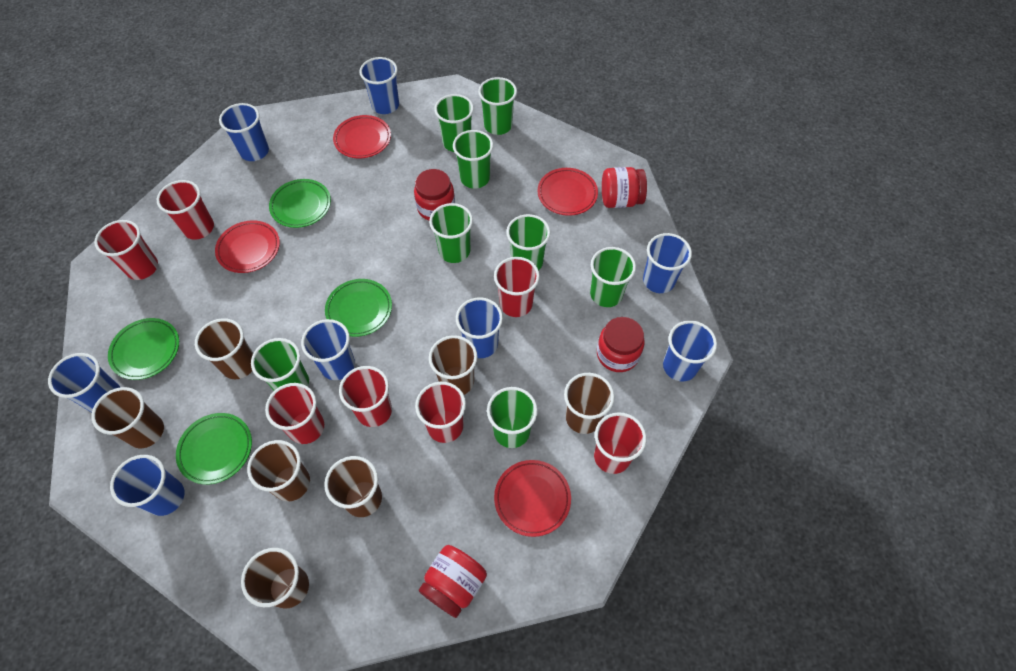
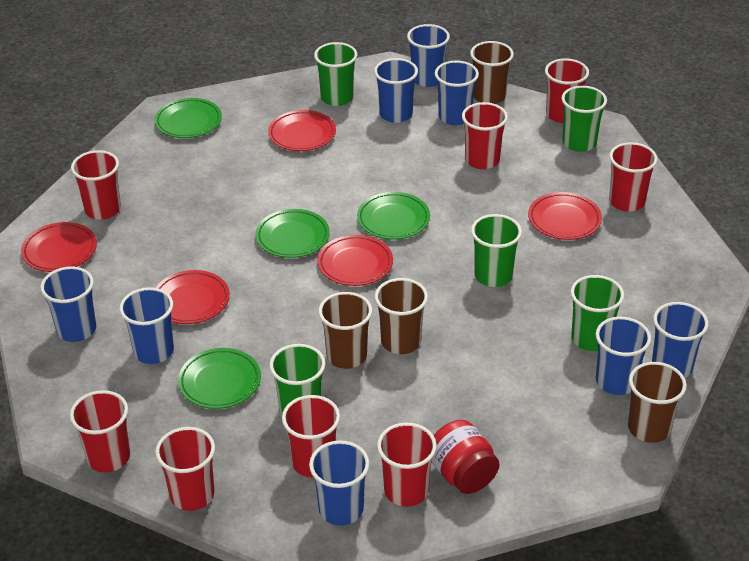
brown cup: 7 -> 4
green cup: 8 -> 5
red cup: 7 -> 8
red jar: 4 -> 1
red plate: 4 -> 5

